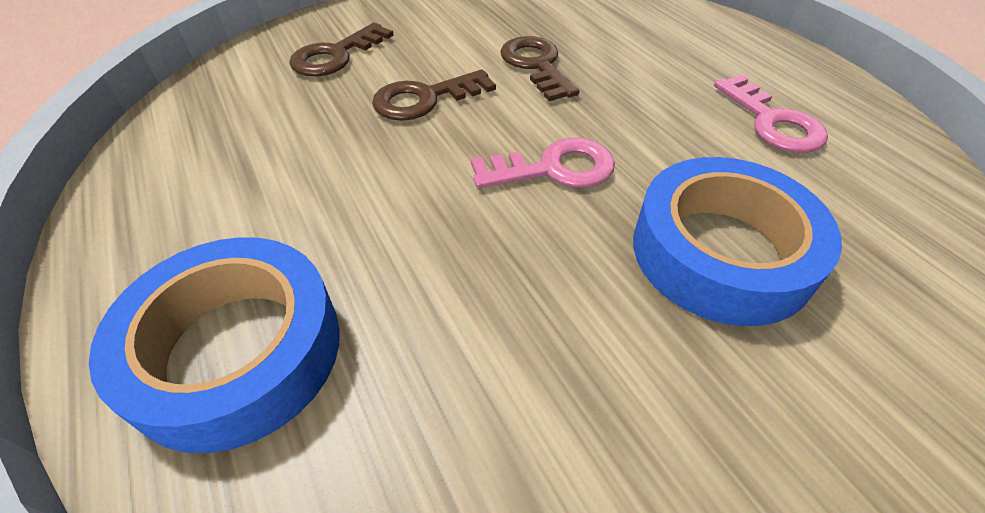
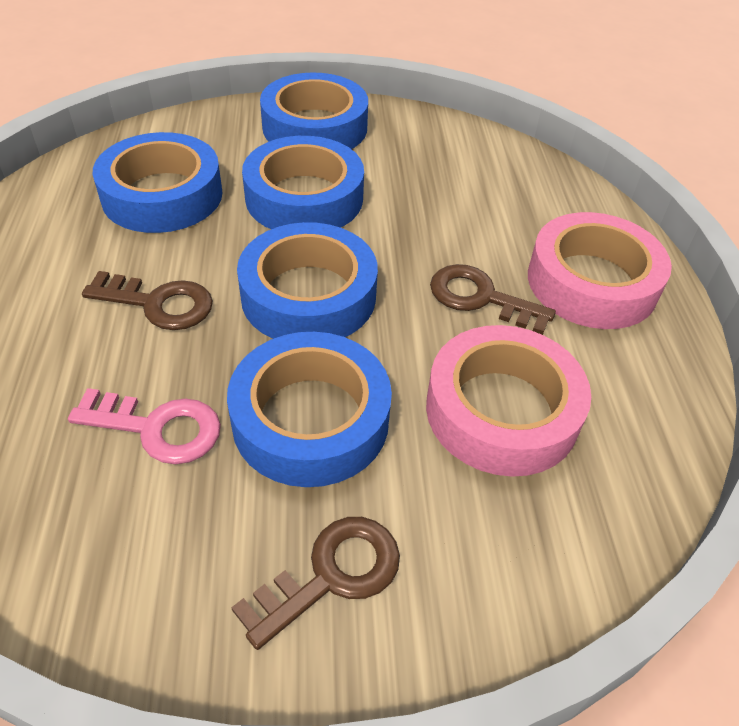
blue tape: 2 -> 5
pink key: 2 -> 1
pink tape: 0 -> 2

